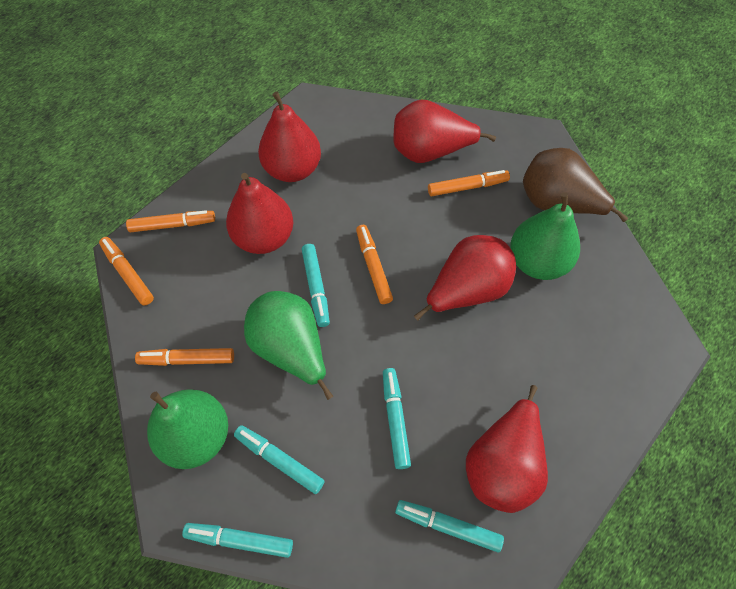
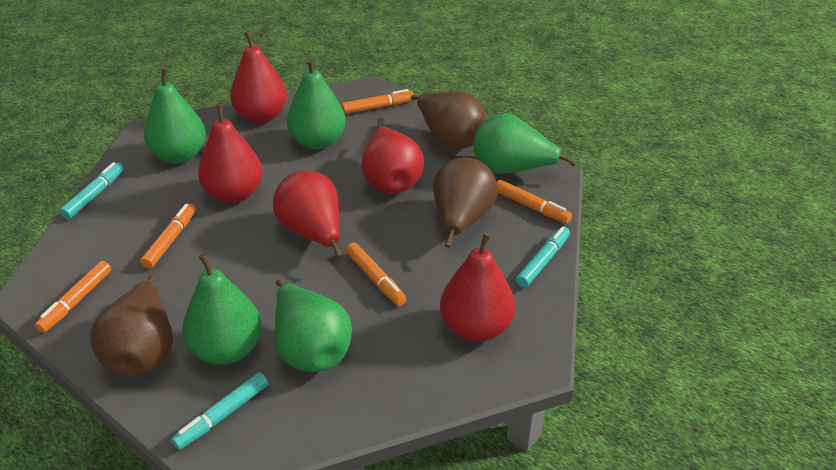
brown pear: 1 -> 3
green pear: 3 -> 5
turquoise marker: 5 -> 3

